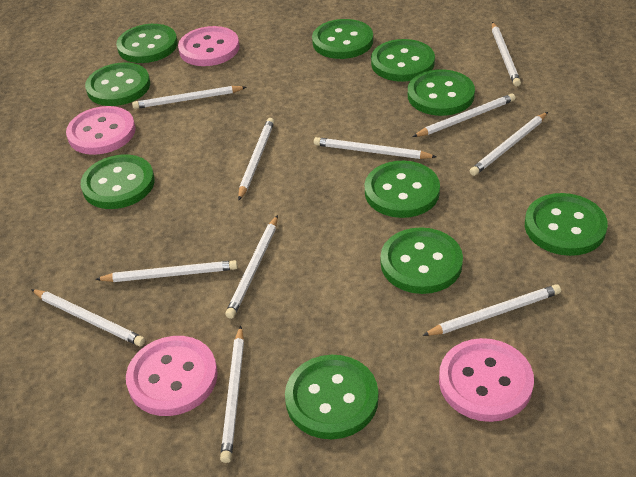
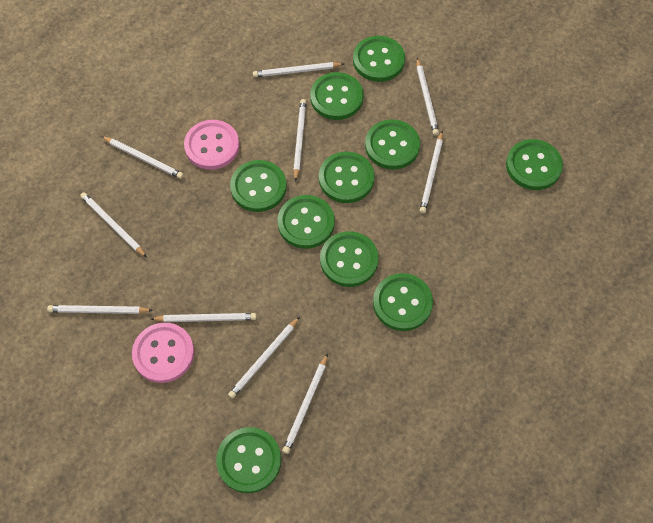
pink button: 4 -> 2
white pencil: 11 -> 10

